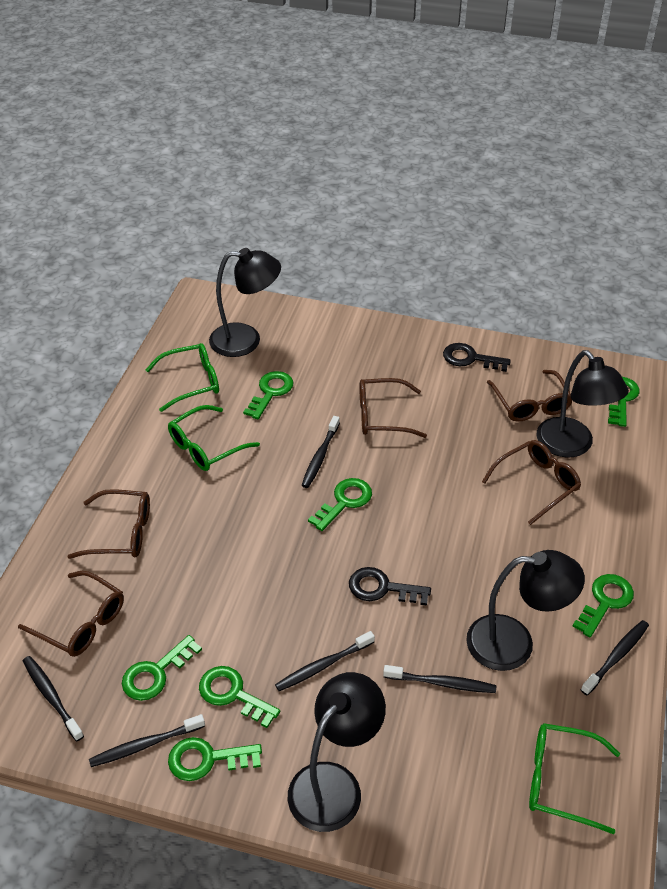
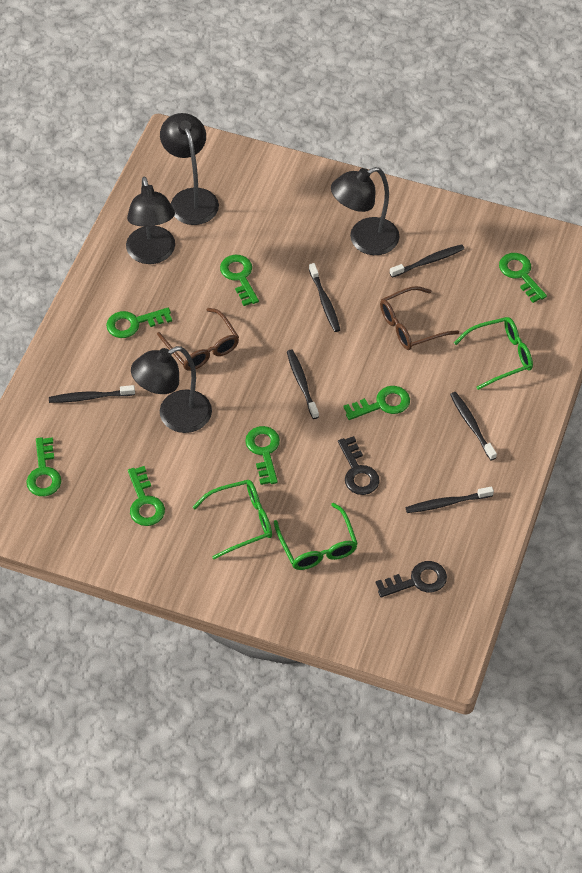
brown glasses: 5 -> 2

